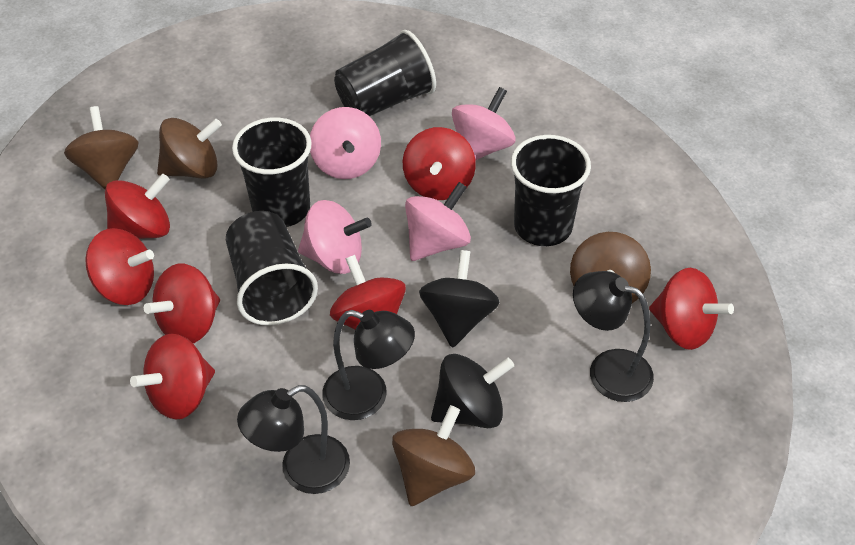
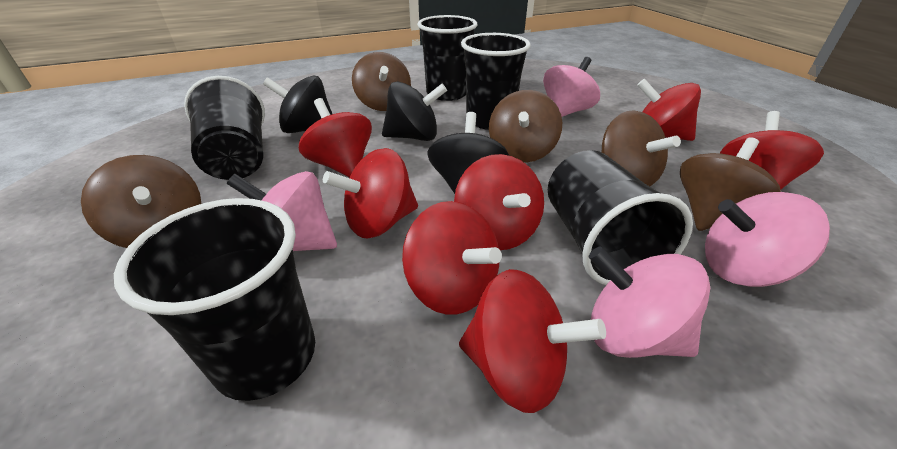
black cup: 4 -> 5
black lamp: 3 -> 0
black spinning top: 2 -> 3
brown spinning top: 4 -> 5

